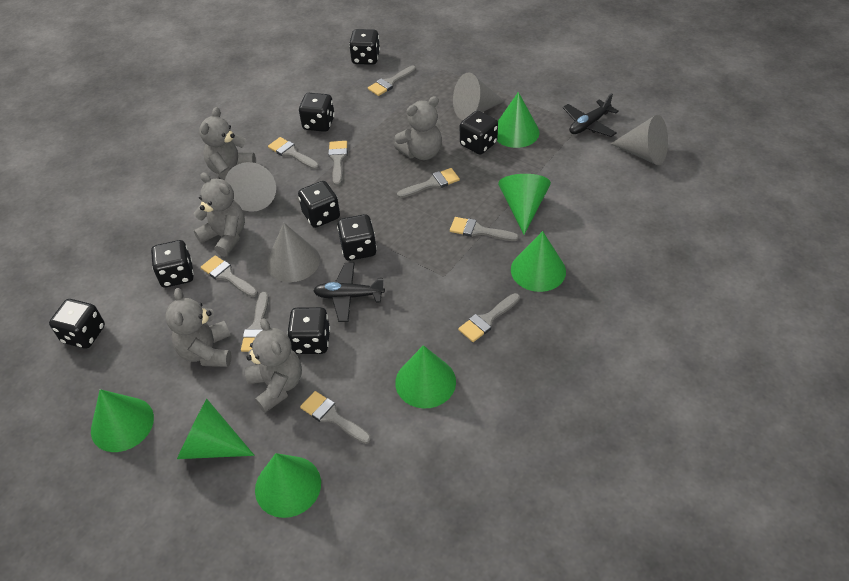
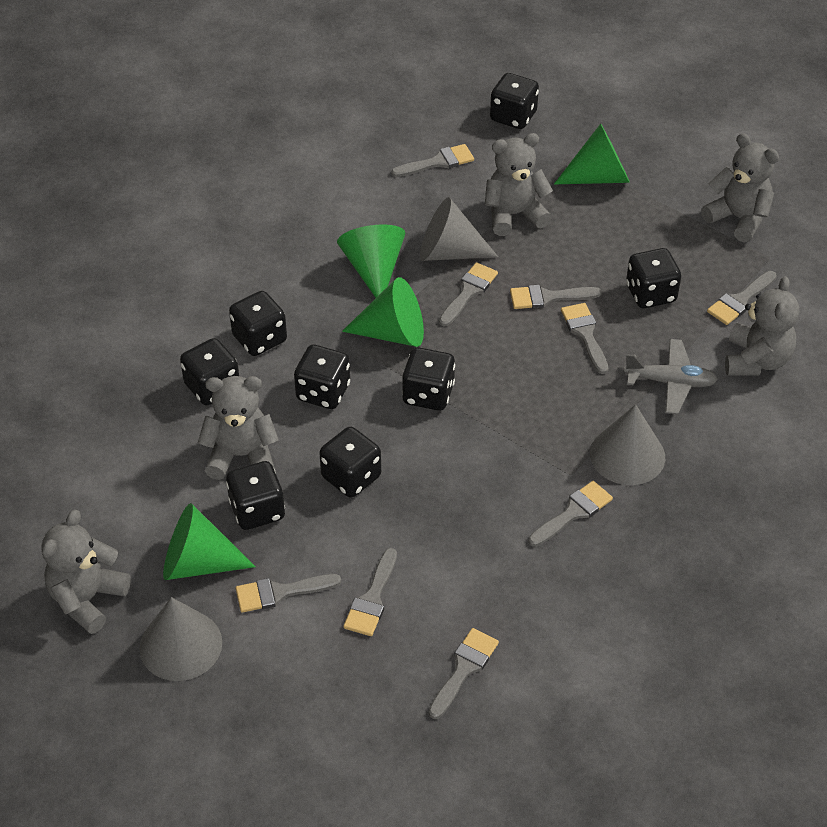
black plane: 2 -> 0
green cone: 7 -> 4
grey cone: 4 -> 3
grey plane: 0 -> 1

